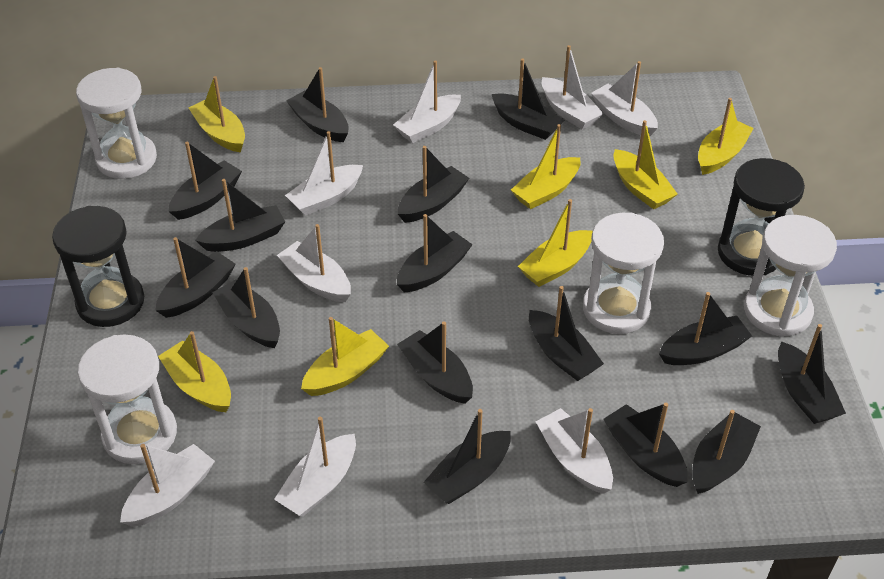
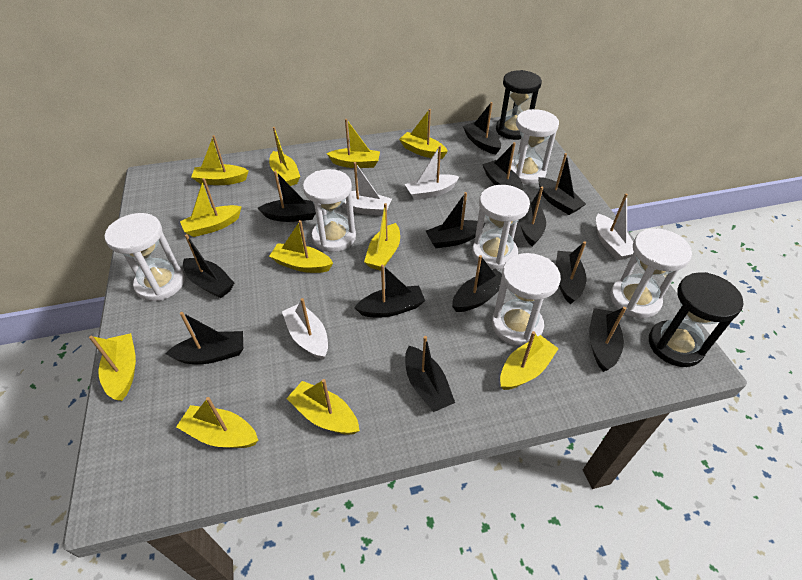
black boat: 15 -> 13
white boat: 8 -> 4
white hourglass: 4 -> 6
yellow boat: 7 -> 11

